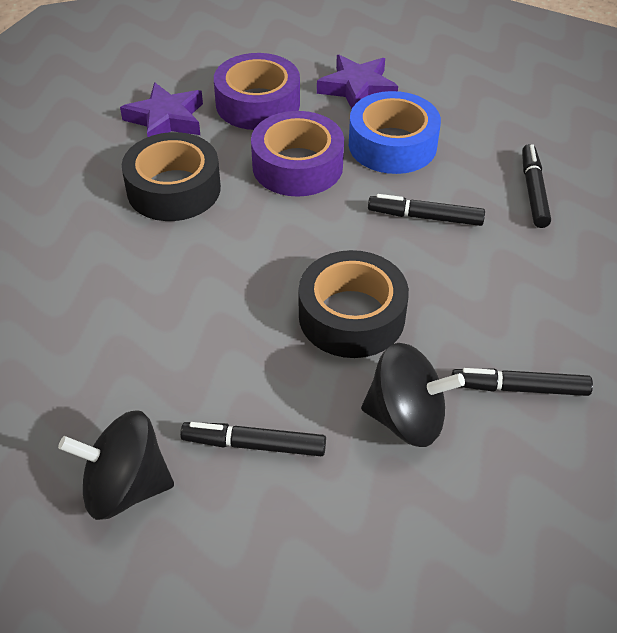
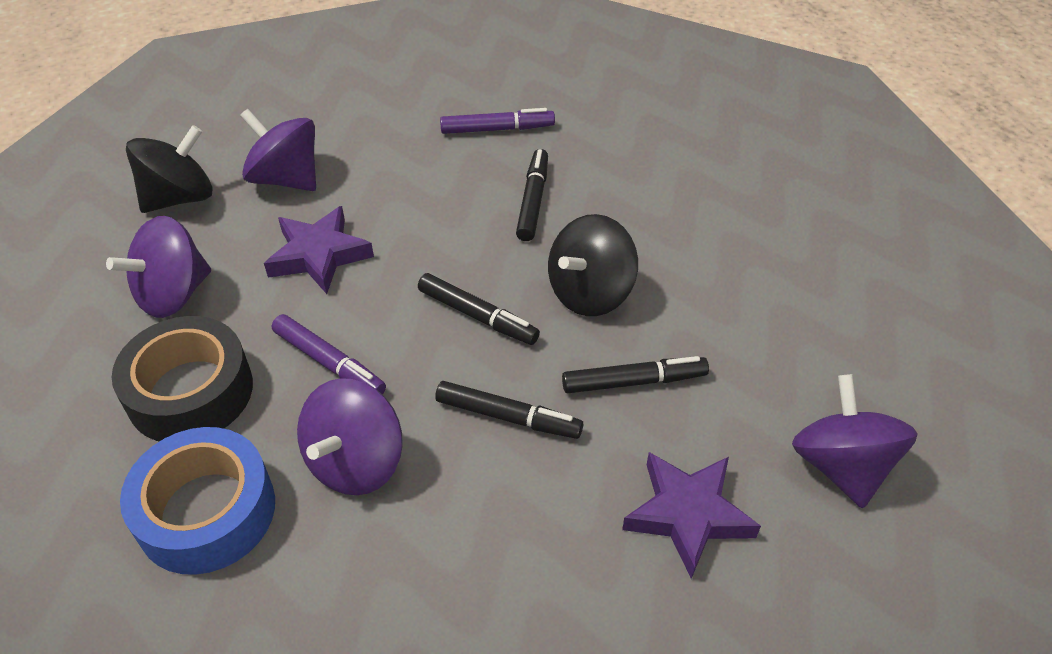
black tape: 2 -> 1
purple marker: 0 -> 2
purple spinning top: 0 -> 4
purple tape: 2 -> 0

